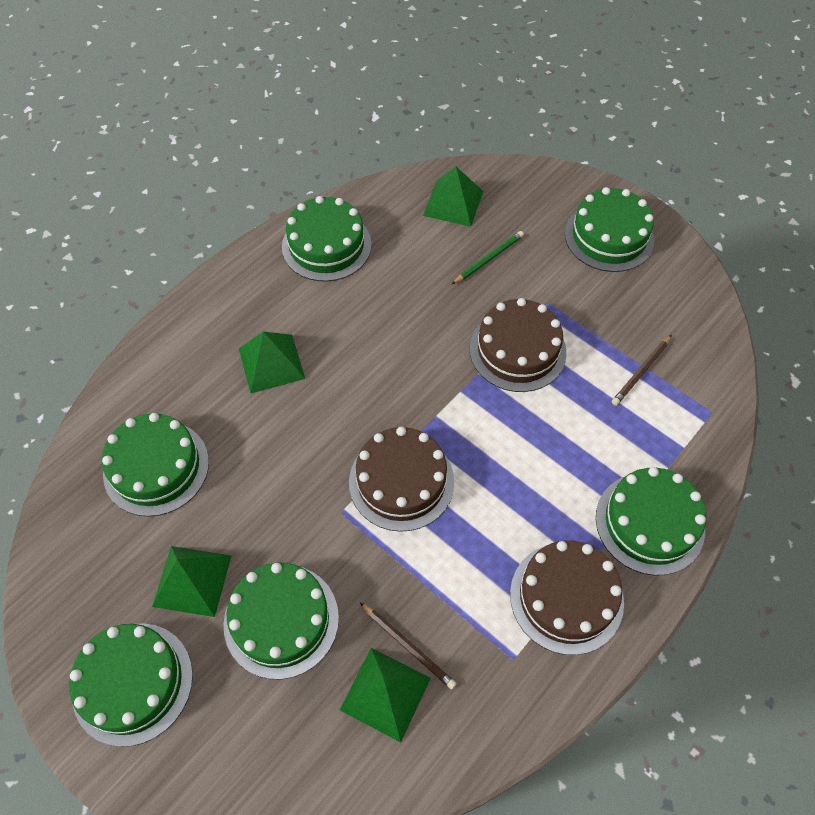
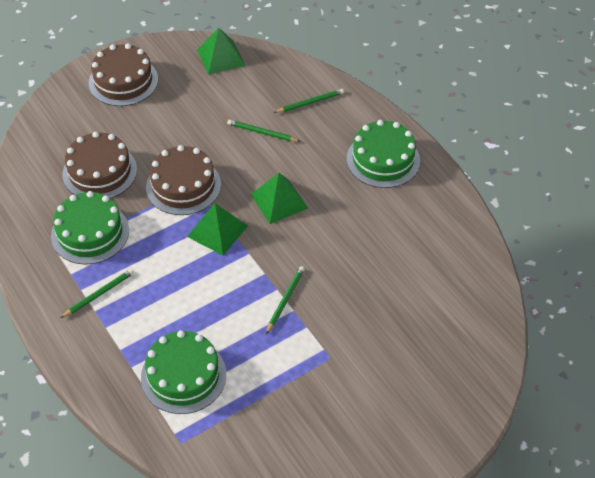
brown pencil: 2 -> 0
green cake: 6 -> 3
green pencil: 1 -> 4
green pyramid: 4 -> 3

